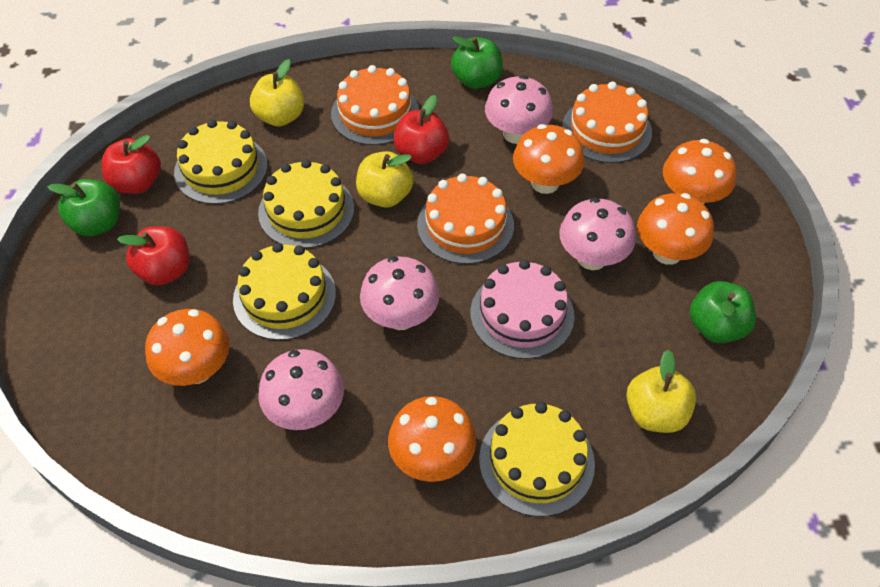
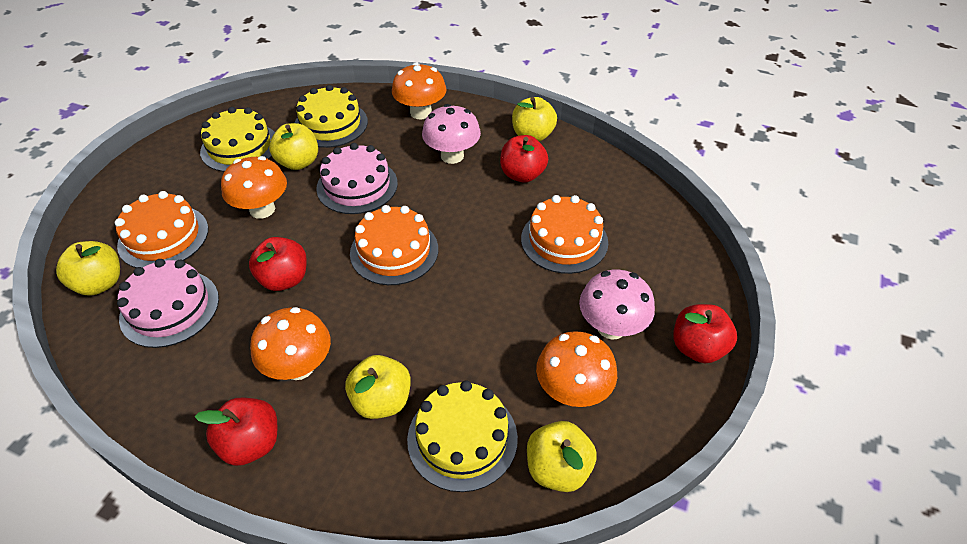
green apple: 3 -> 0
orange mushroom: 5 -> 4
pink cake: 1 -> 2
pink mushroom: 4 -> 2
red apple: 3 -> 4
yellow apple: 3 -> 5
yellow cake: 4 -> 3

